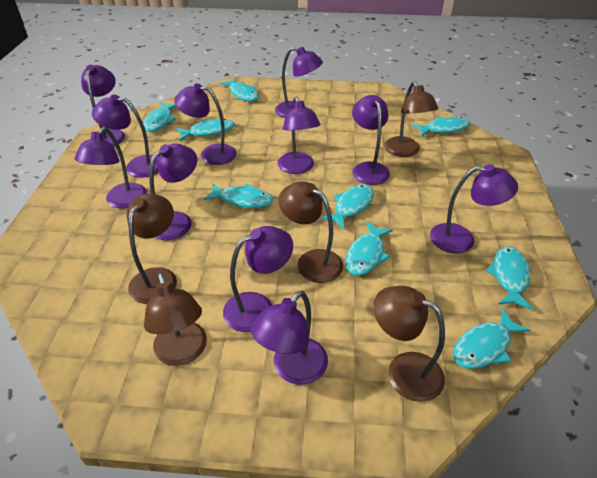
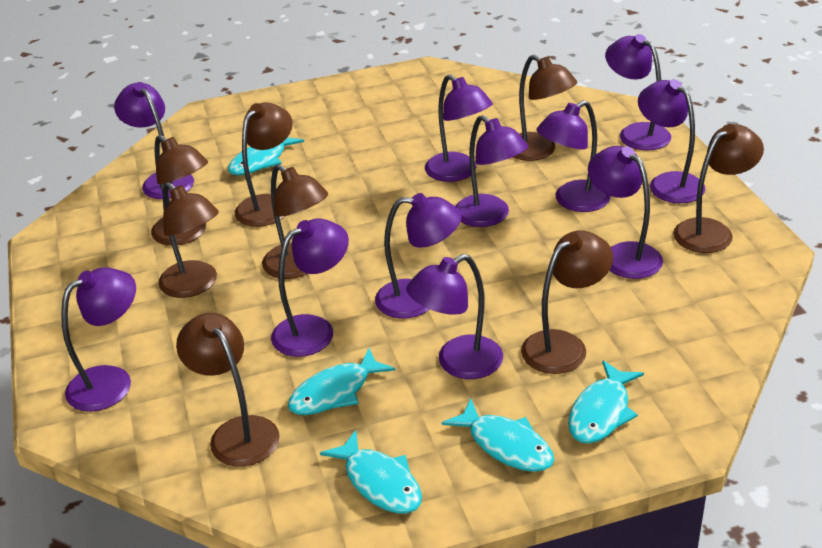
brown lamp: 5 -> 8
turquoise fish: 9 -> 5

